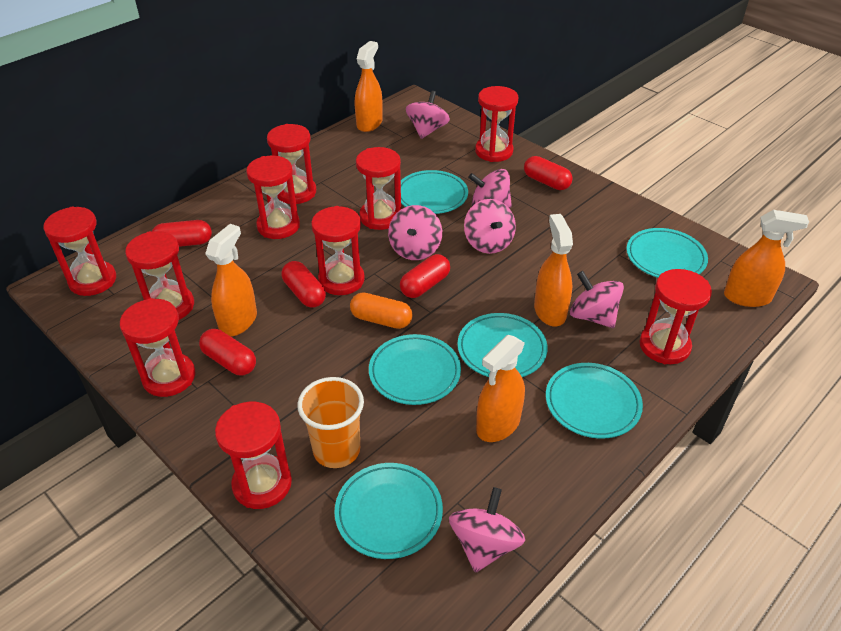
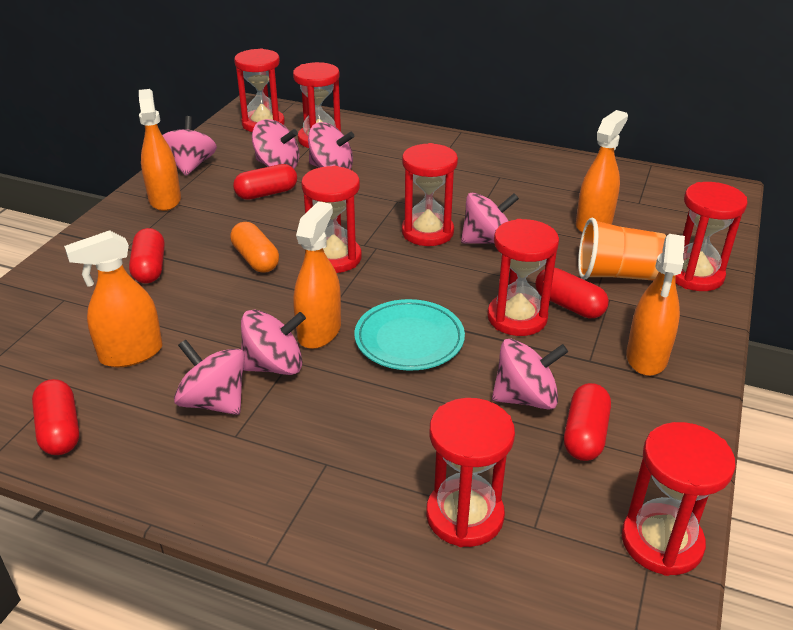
pink spinning top: 6 -> 7
red hourglass: 10 -> 8
turquoise plate: 6 -> 1

